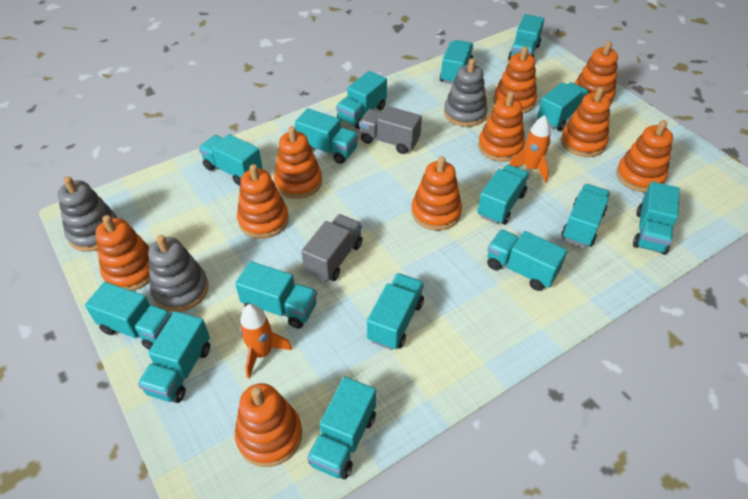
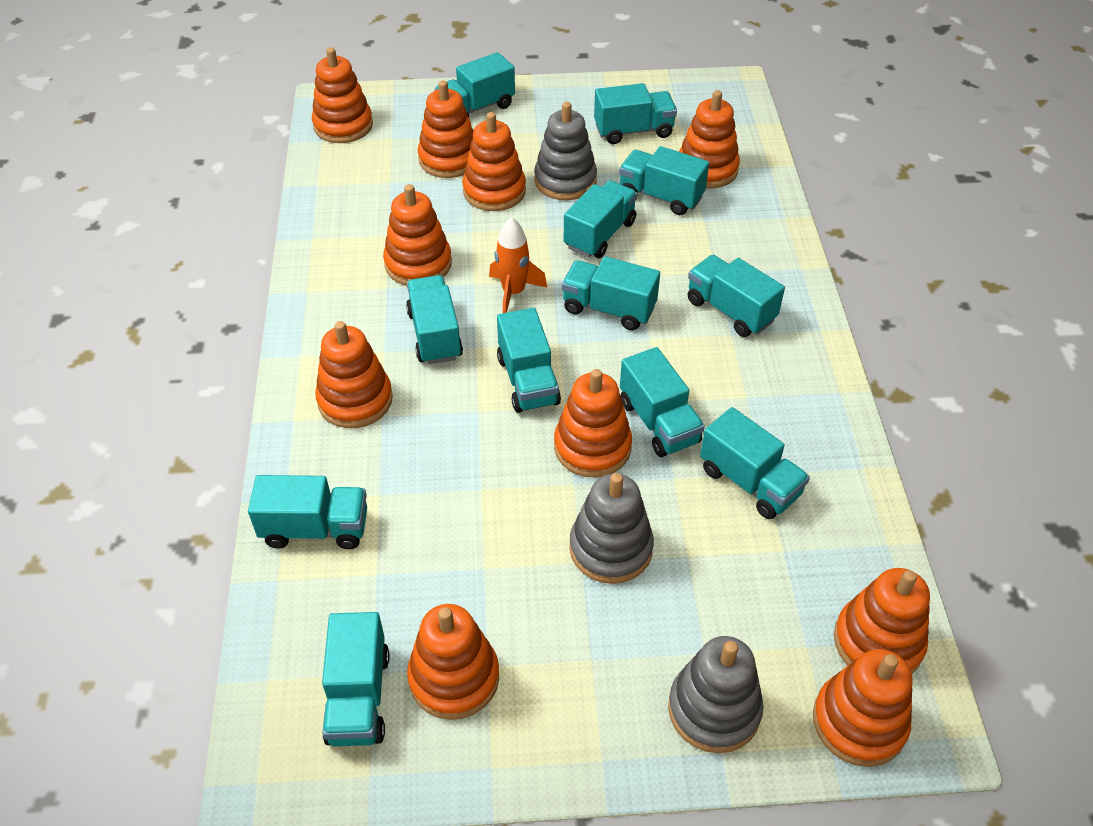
grey truck: 2 -> 0
orange rocket: 2 -> 1
turquoise truck: 15 -> 12

